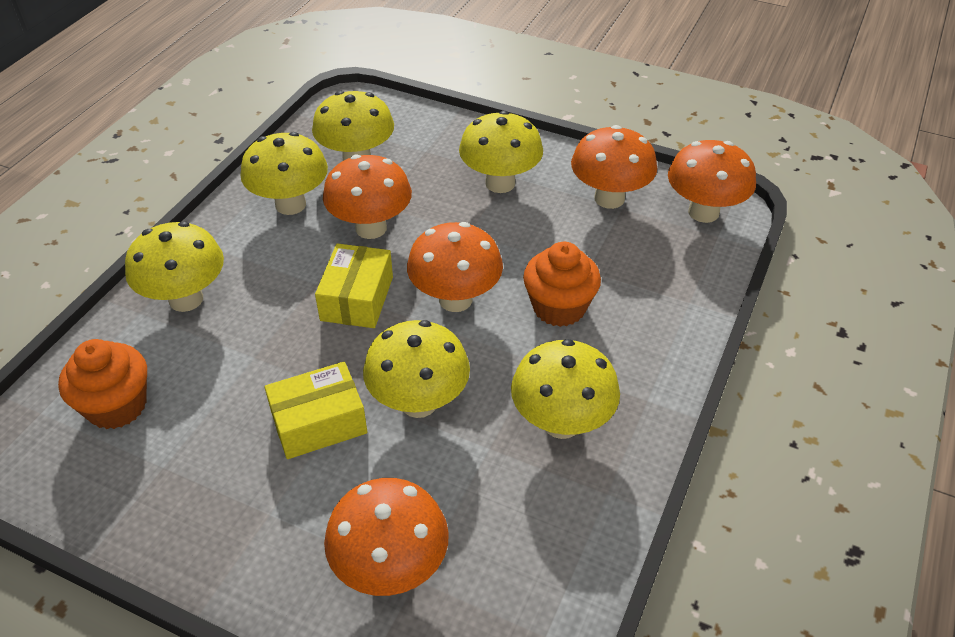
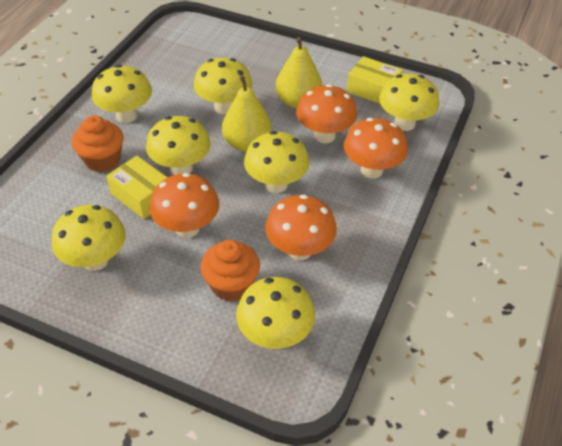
orange mushroom: 5 -> 4
yellow mushroom: 6 -> 7
yellow pear: 0 -> 2

